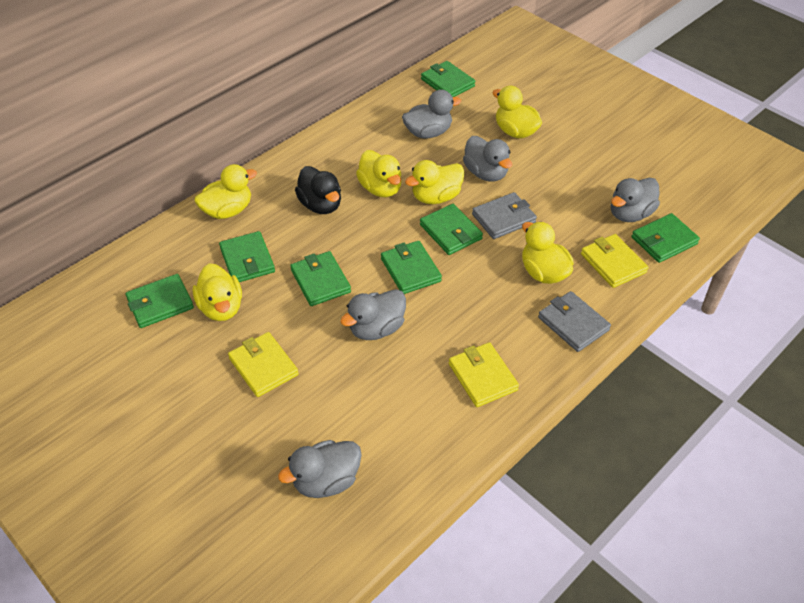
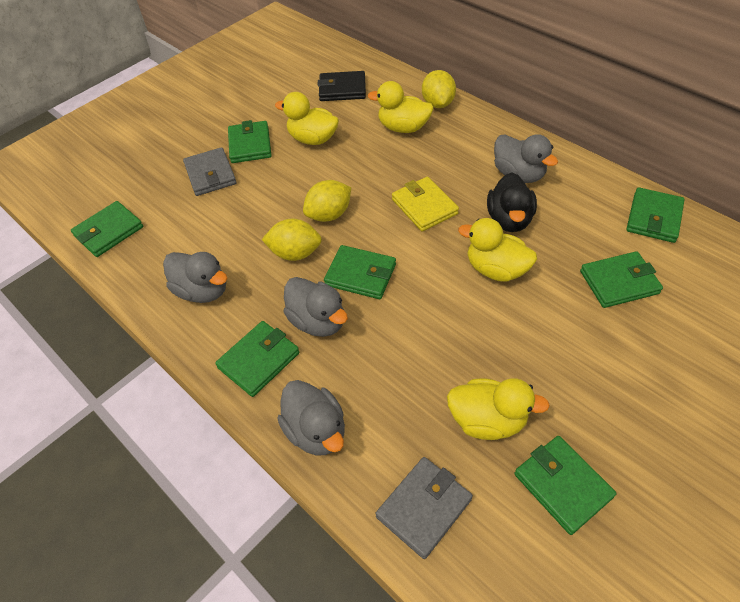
black wallet: 0 -> 1
grey duck: 5 -> 4
yellow duck: 6 -> 4
yellow lemon: 0 -> 3
yellow wallet: 3 -> 1

